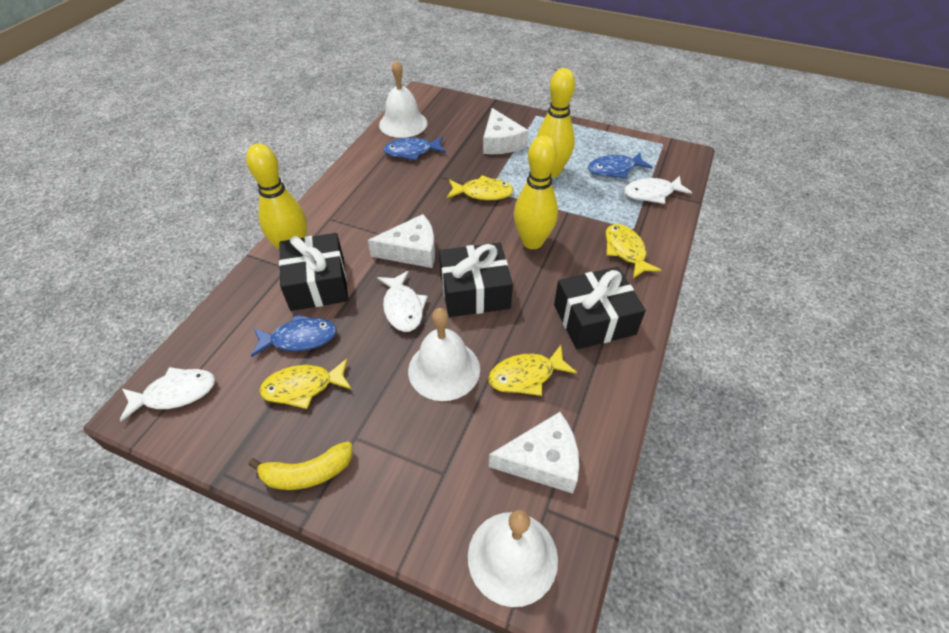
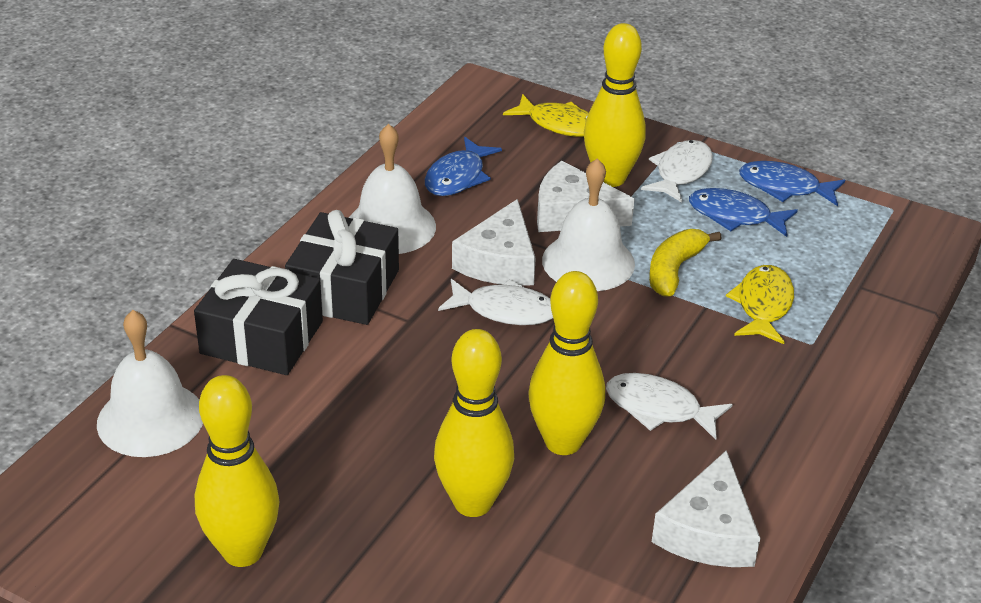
black gift: 3 -> 2
yellow bowling pin: 3 -> 4
yellow fish: 4 -> 2

